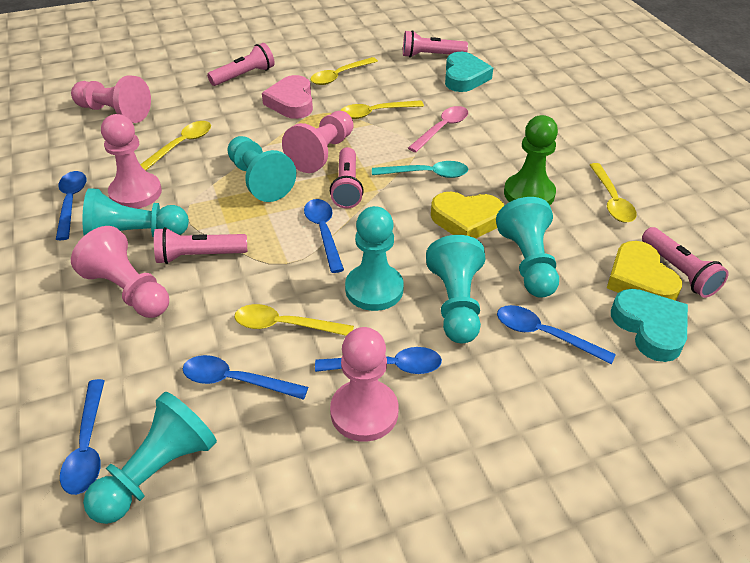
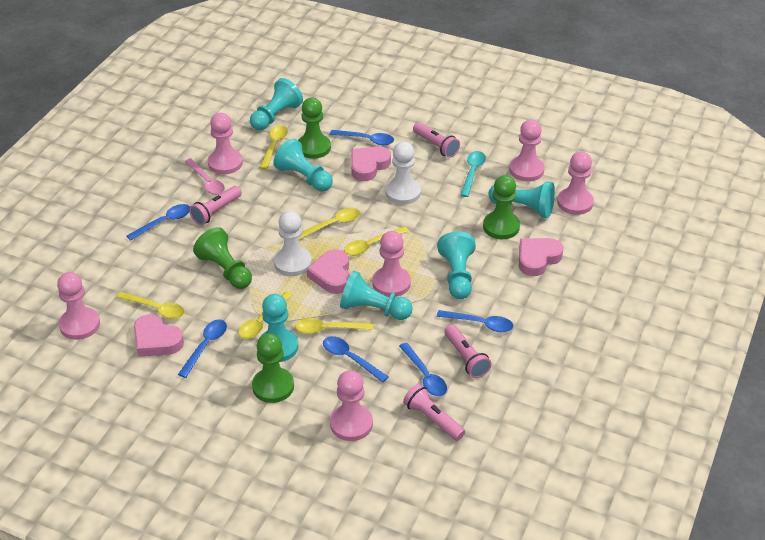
green pawn: 1 -> 4
pink flashlight: 5 -> 4
pink heart: 1 -> 4
pink pawn: 5 -> 6
turquoise heart: 2 -> 0
white pawn: 0 -> 2
yellow heart: 2 -> 0
yellow spoon: 5 -> 6

